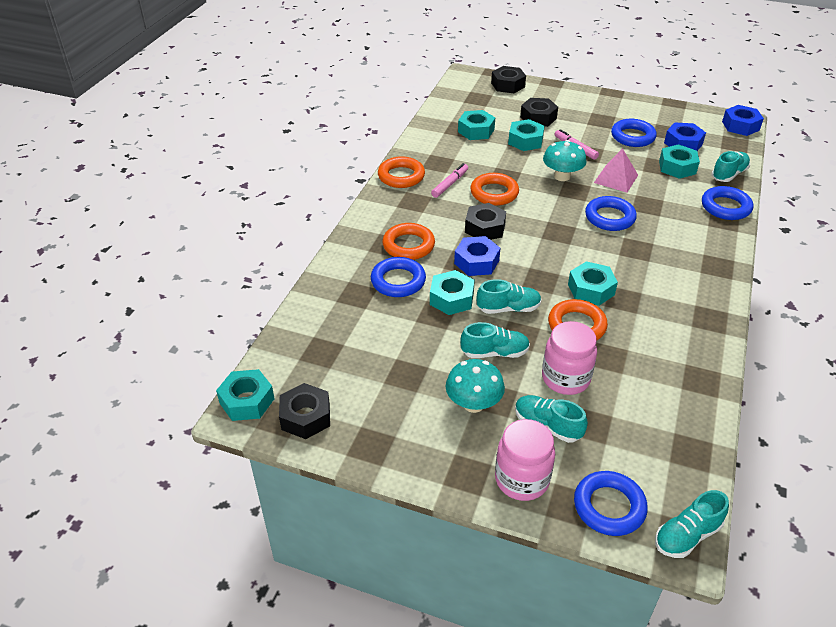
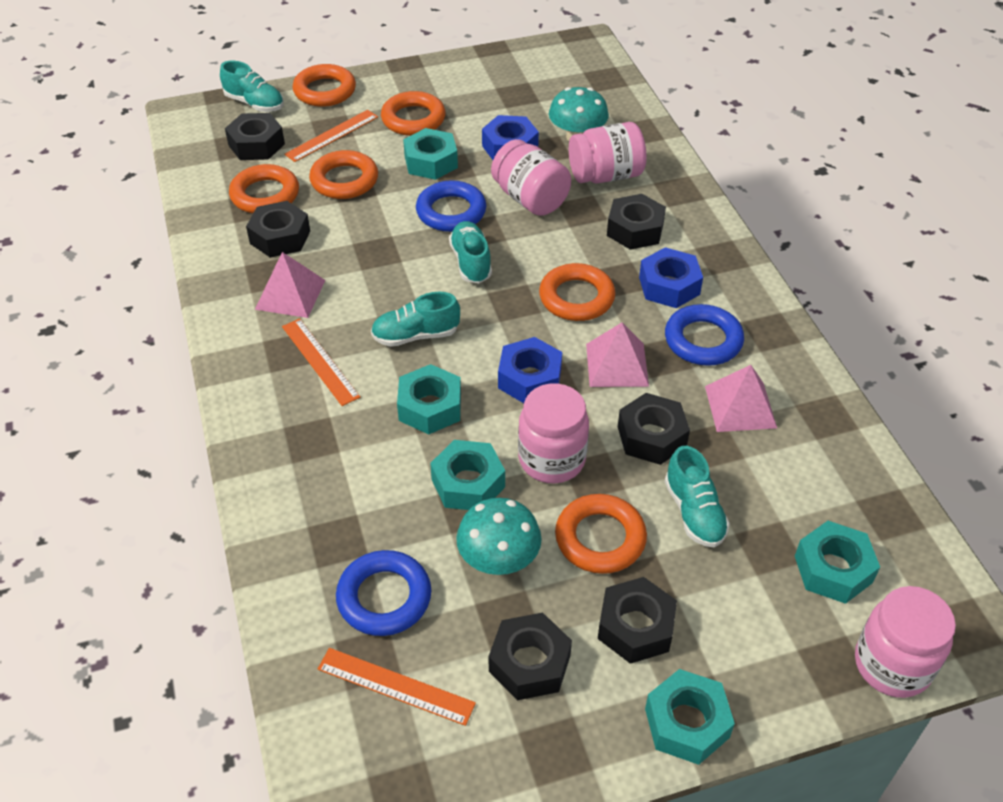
black nut: 4 -> 6
blue ring: 5 -> 3
orange ring: 4 -> 6
orange ruler: 0 -> 3
pink jar: 2 -> 4
pink marker: 2 -> 0
pink pyramid: 1 -> 3
turquoise nut: 6 -> 5
turquoise shoe: 5 -> 4

